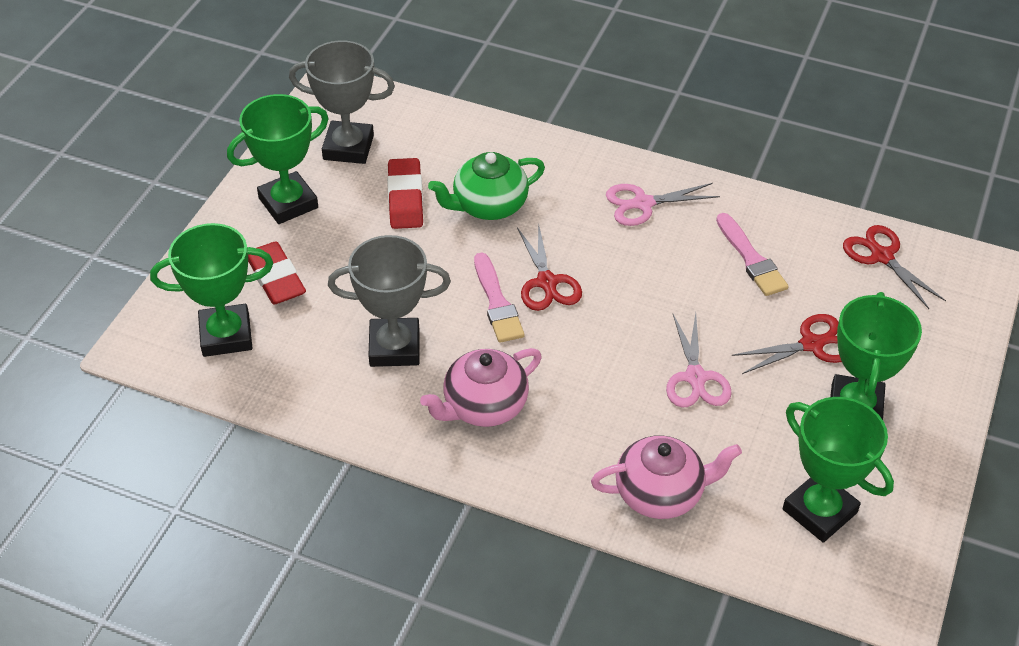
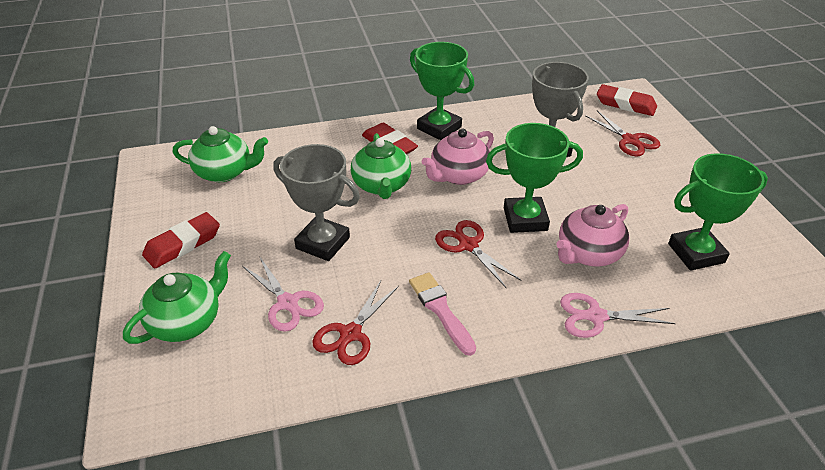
green teapot: 1 -> 3
green trophy: 4 -> 3
pink brush: 2 -> 1
red eraser: 2 -> 3

